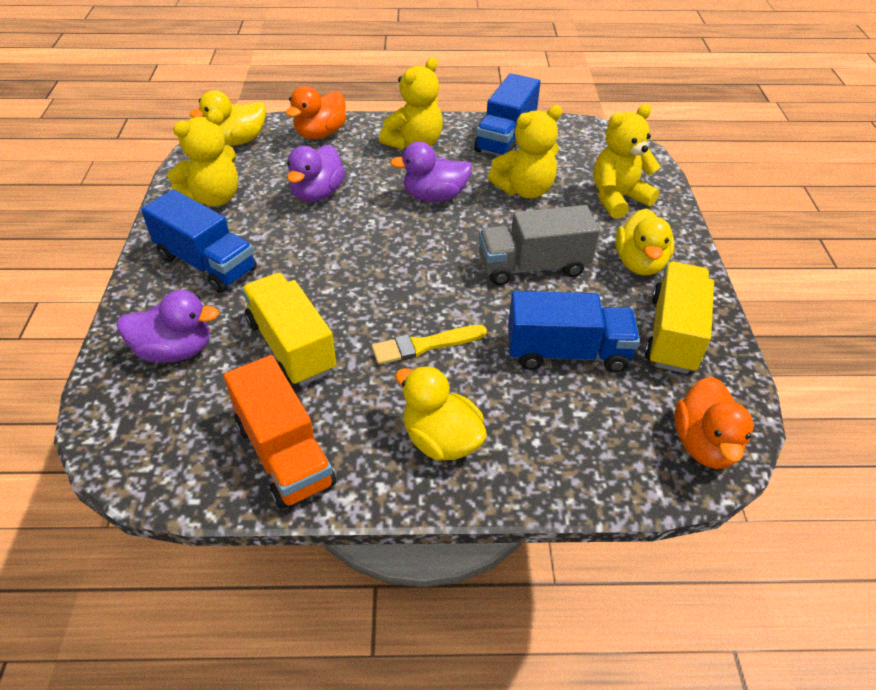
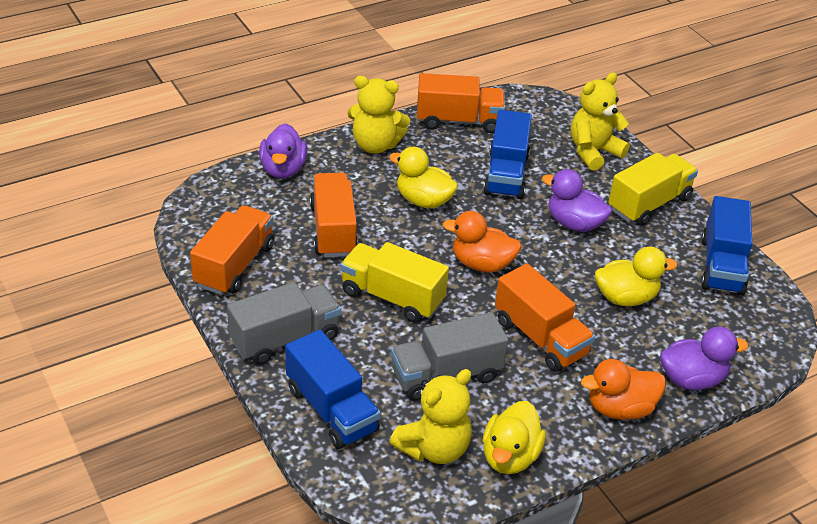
grey truck: 1 -> 2
orange truck: 1 -> 4
yellow brush: 1 -> 0
yellow teddy bear: 4 -> 3

